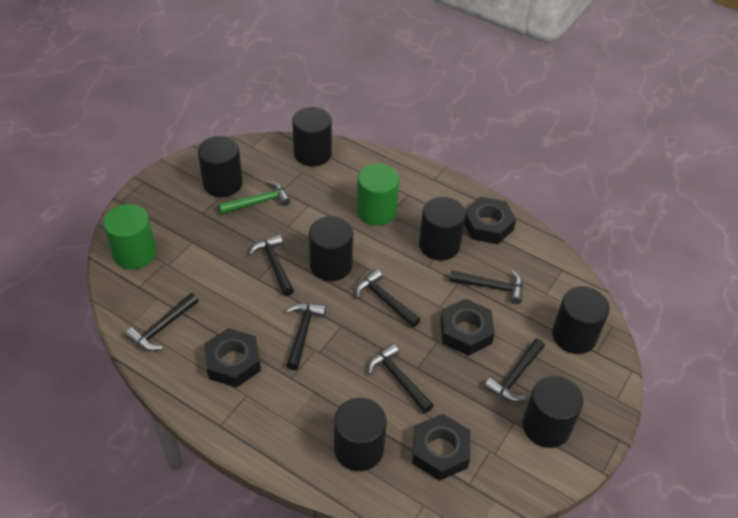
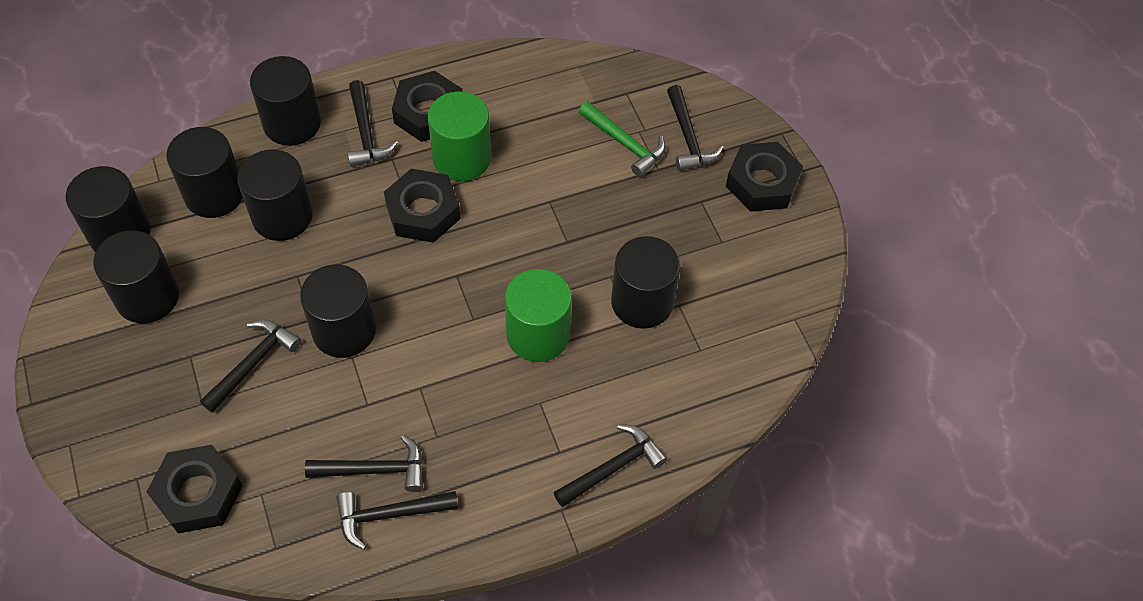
black hammer: 7 -> 6

